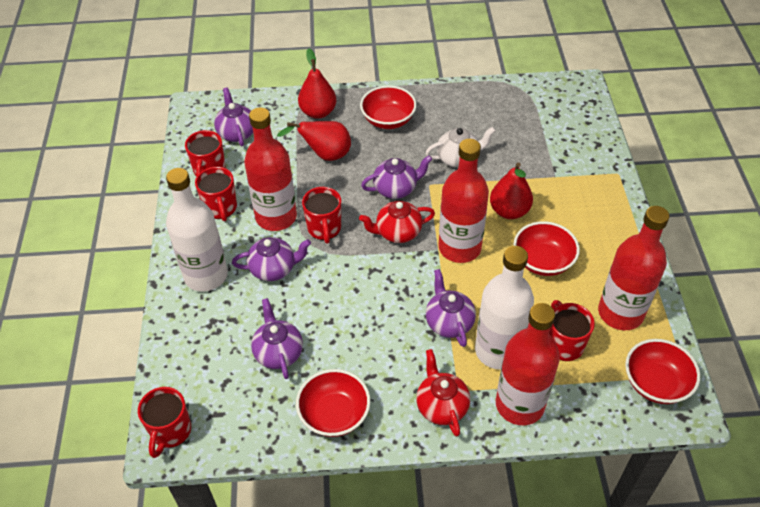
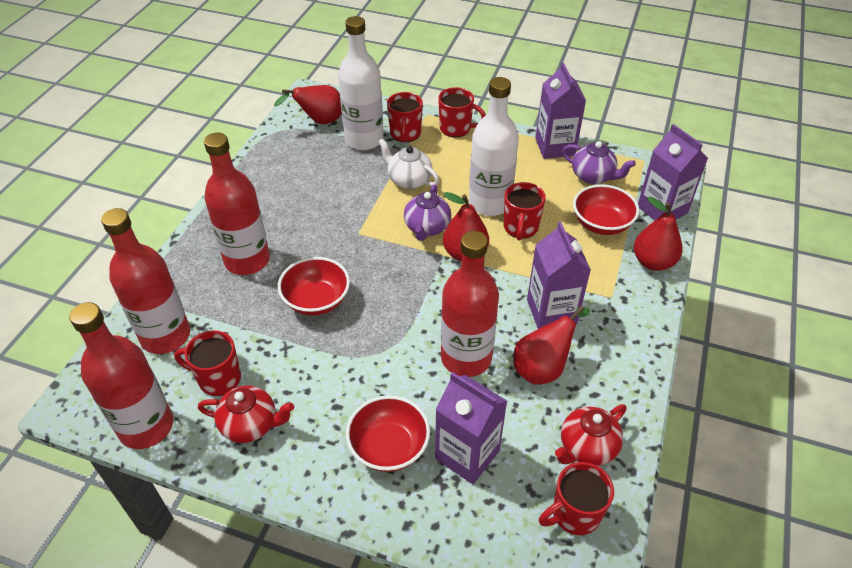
purple carton: 0 -> 4
purple teapot: 5 -> 2
red bowl: 4 -> 3
red pear: 3 -> 4

